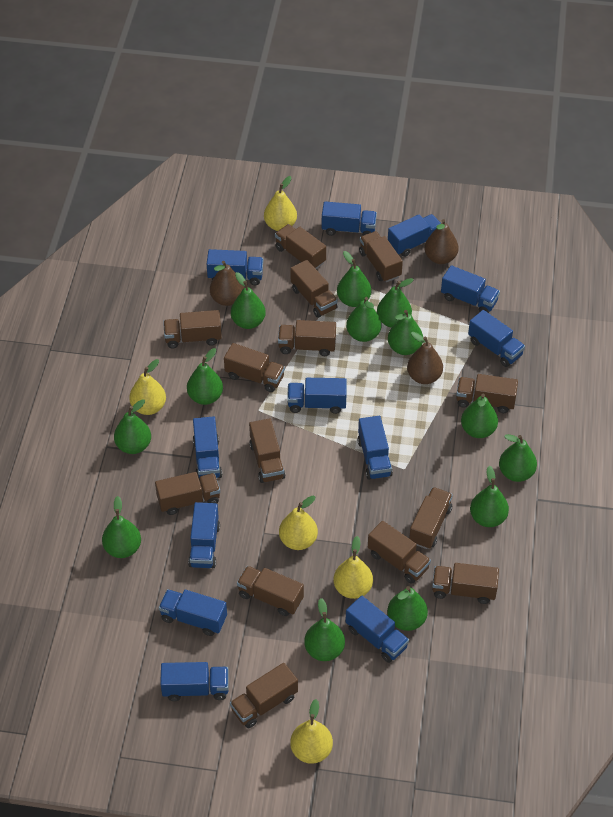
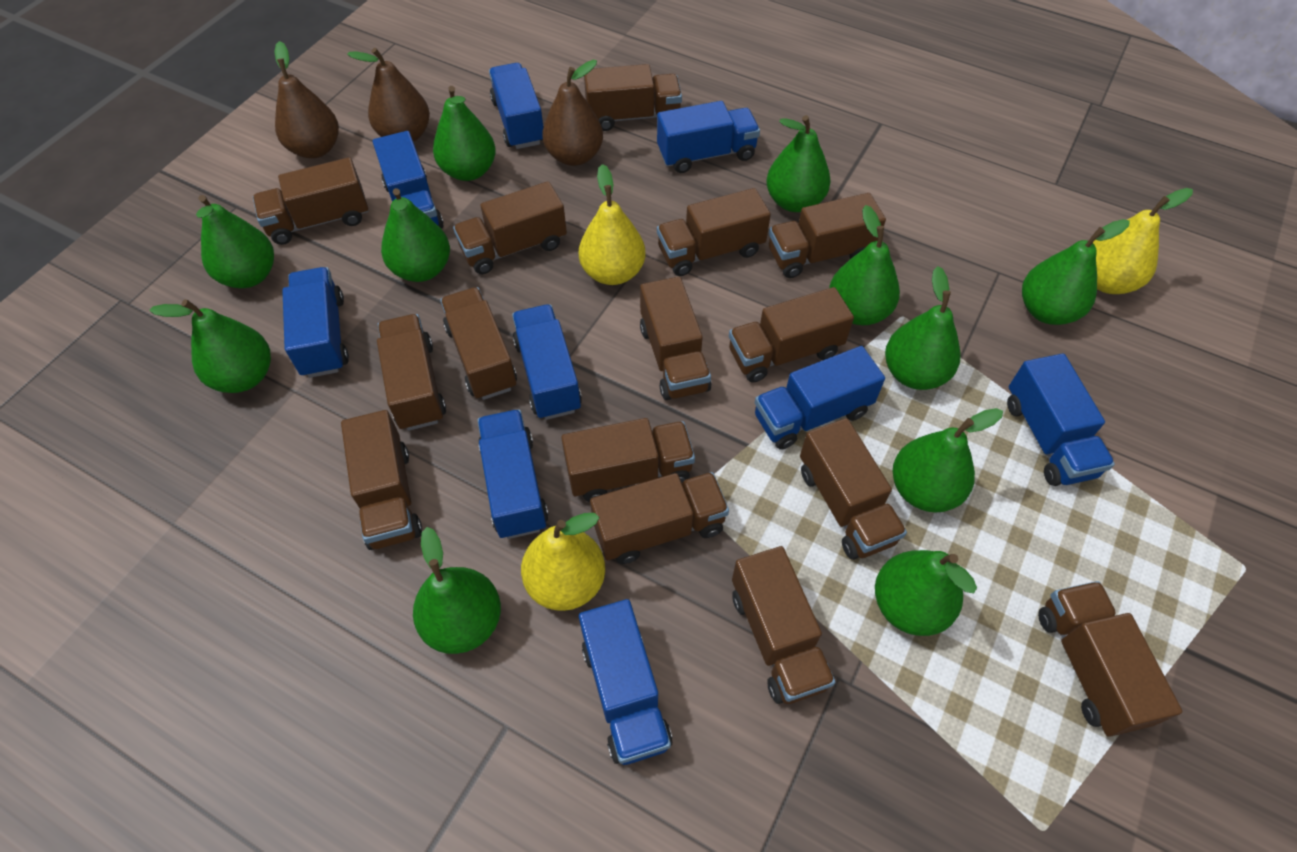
blue truck: 12 -> 9
brown truck: 14 -> 15
green pear: 13 -> 11
yellow pear: 5 -> 3

